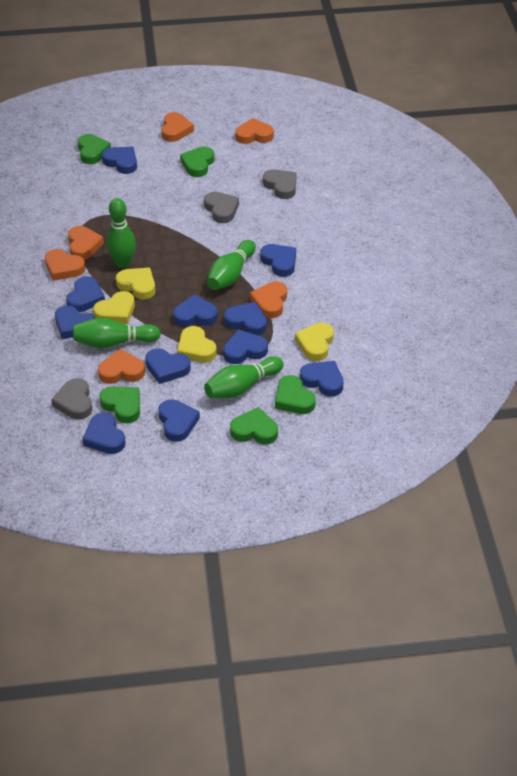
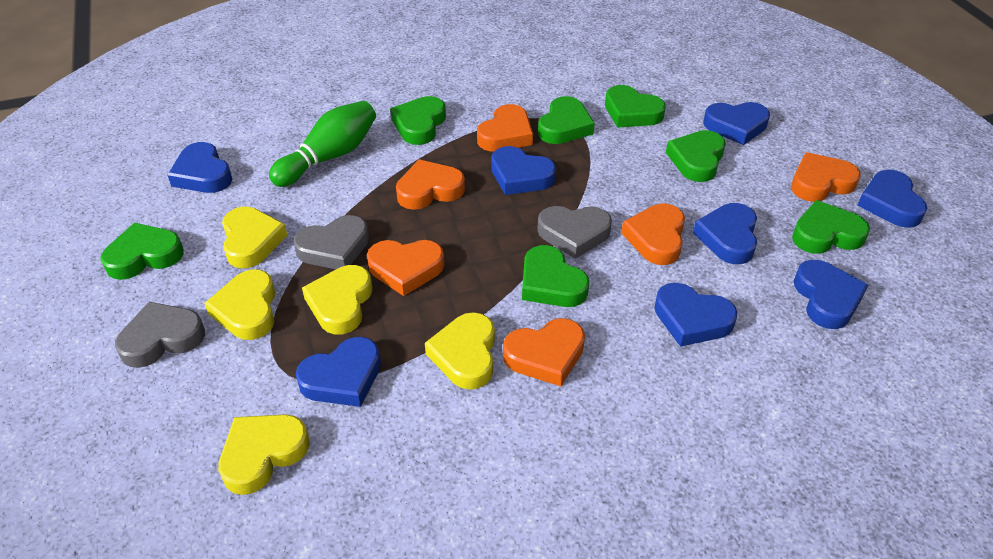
blue heart: 11 -> 8
green bowling pin: 4 -> 1
green heart: 5 -> 7
yellow heart: 4 -> 5

